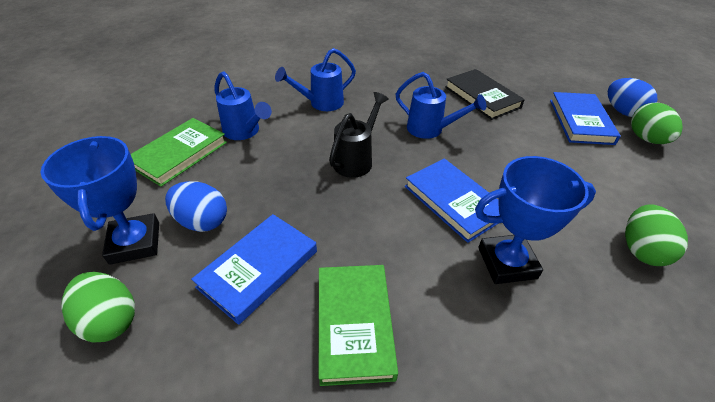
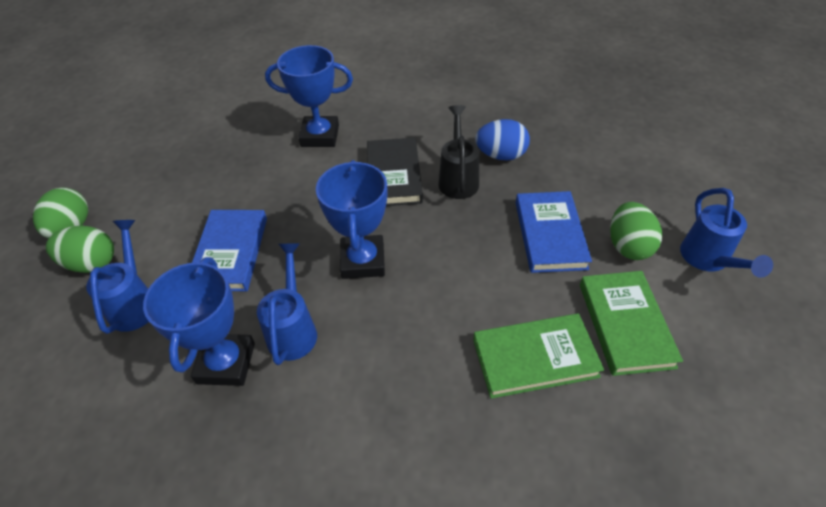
blue book: 3 -> 2
blue egg: 2 -> 1
blue trophy: 2 -> 3

